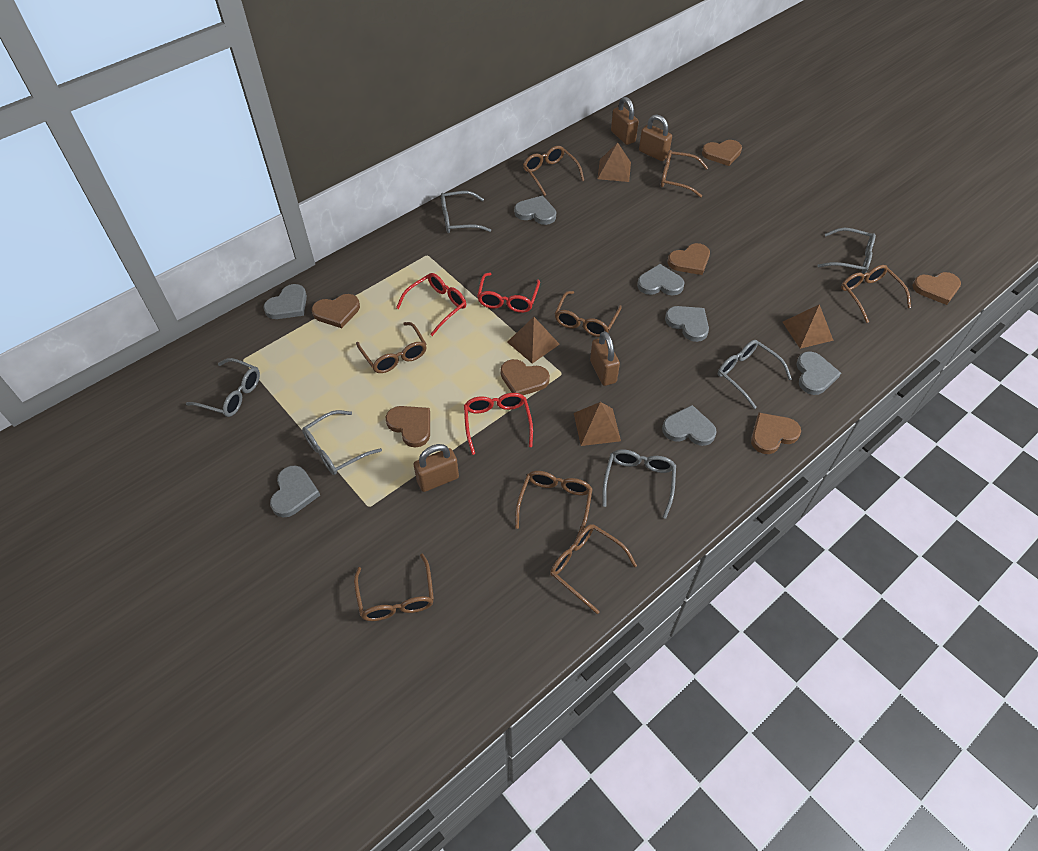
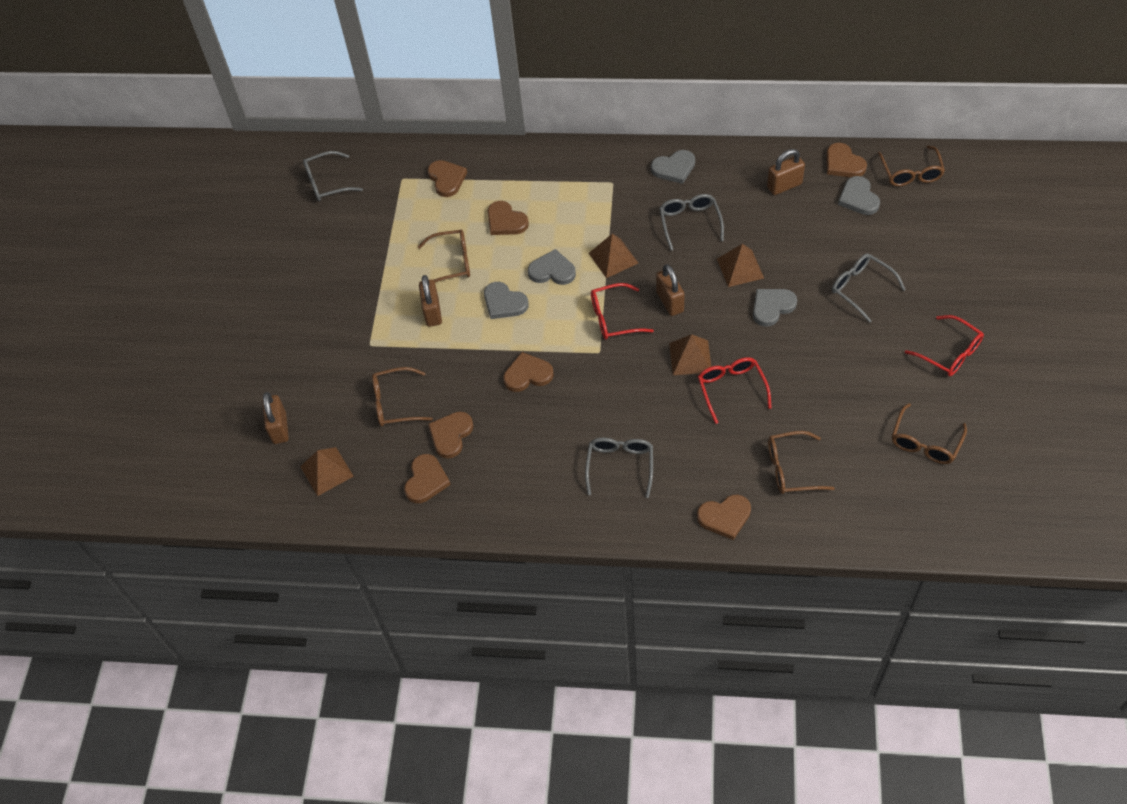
brown glasses: 8 -> 5
grey glasses: 6 -> 4
grey heart: 7 -> 5

